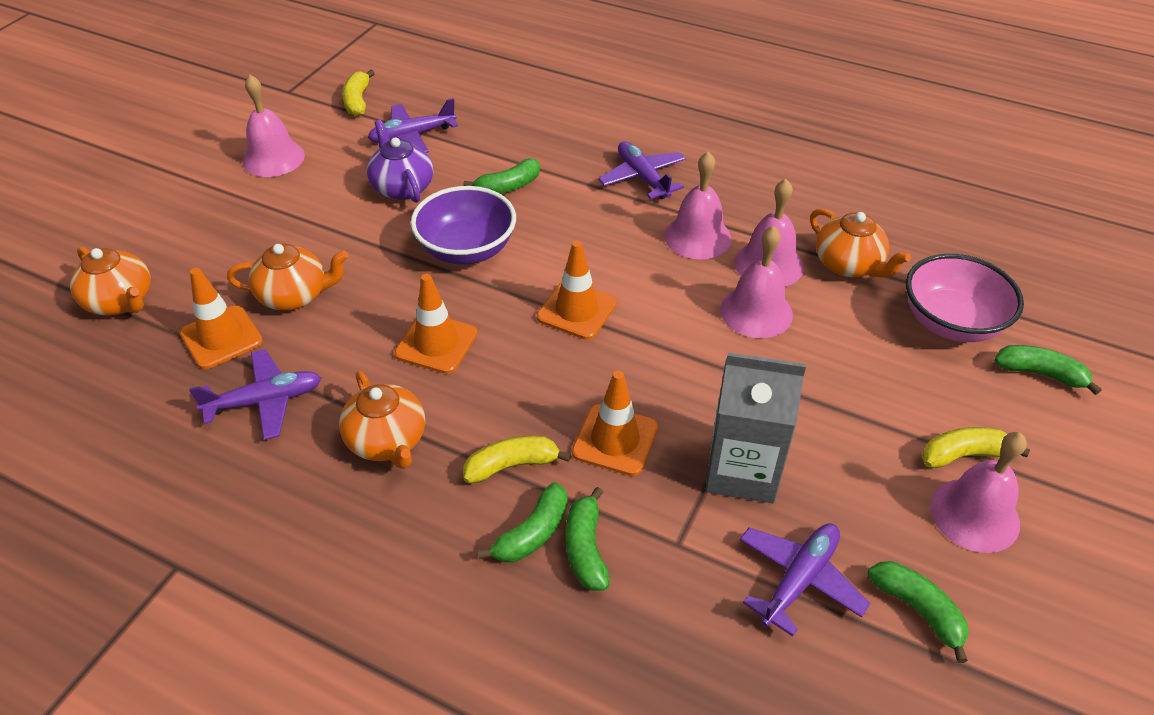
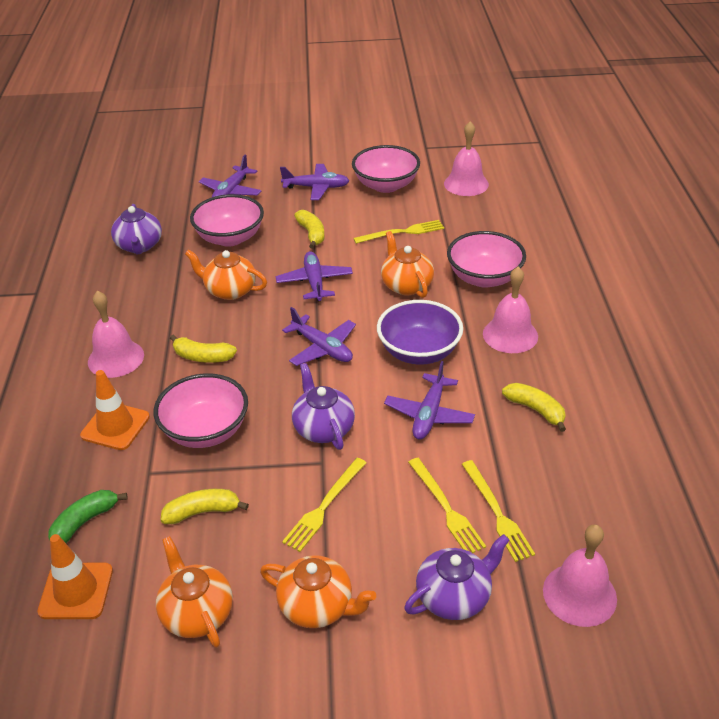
green banana: 5 -> 1
grey carton: 1 -> 0
orange traffic cone: 4 -> 2
pink bell: 5 -> 4
pink bowl: 1 -> 4
purple plane: 4 -> 5
purple teapot: 1 -> 3
yellow banana: 3 -> 4
yellow fork: 0 -> 4

